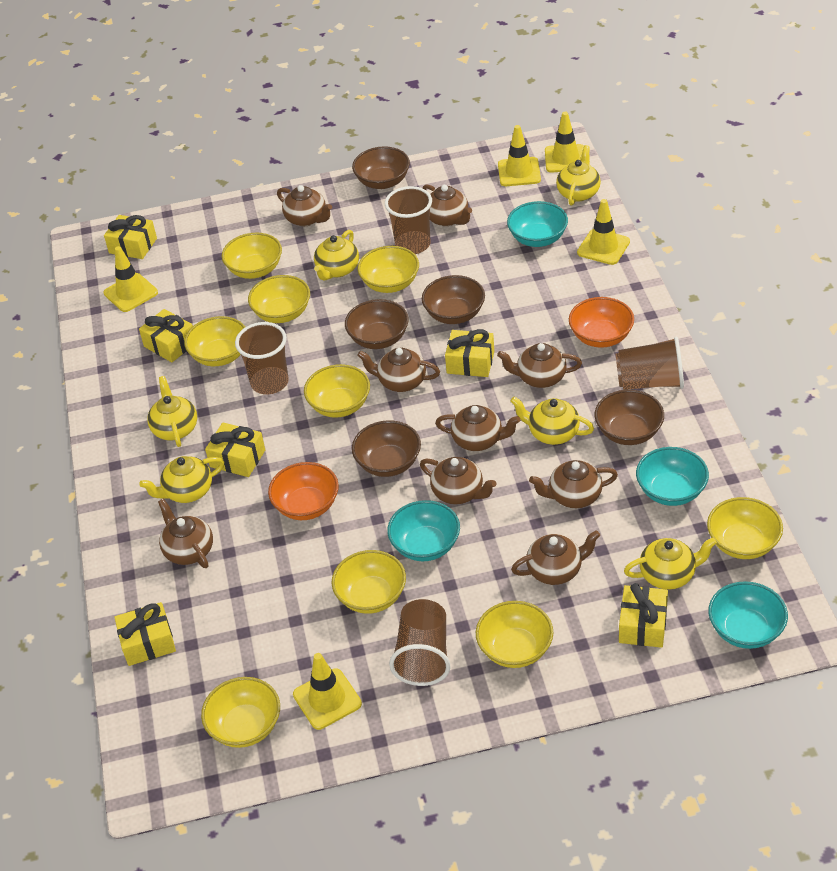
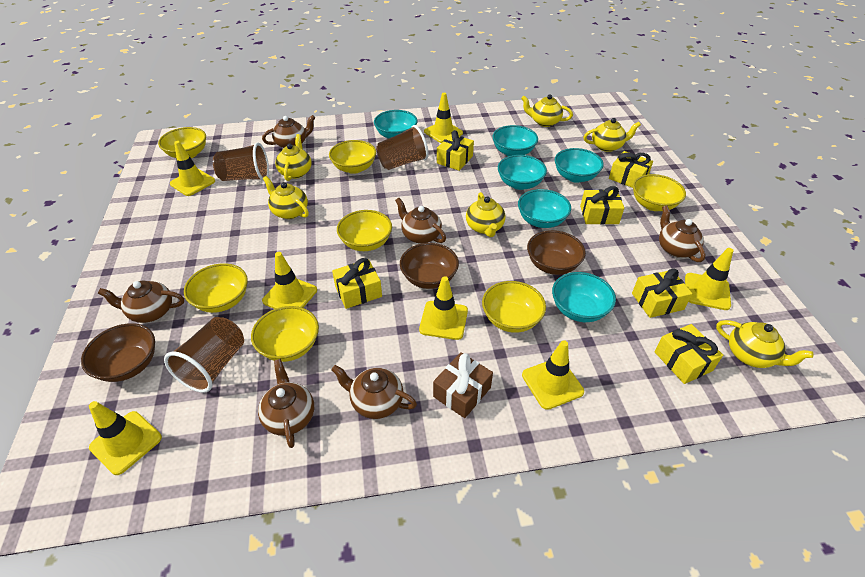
brown bowl: 5 -> 3
brown cup: 4 -> 3
brown gift: 0 -> 1
brown teapot: 9 -> 6
orange bowl: 2 -> 0
turquoise bowl: 4 -> 6
yellow bowl: 9 -> 7
yellow traffic cone: 5 -> 7

